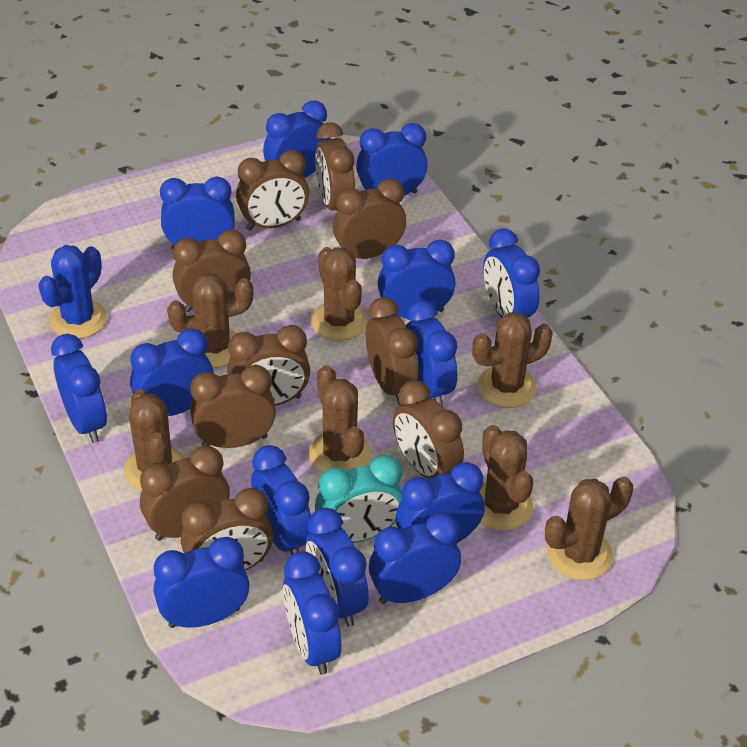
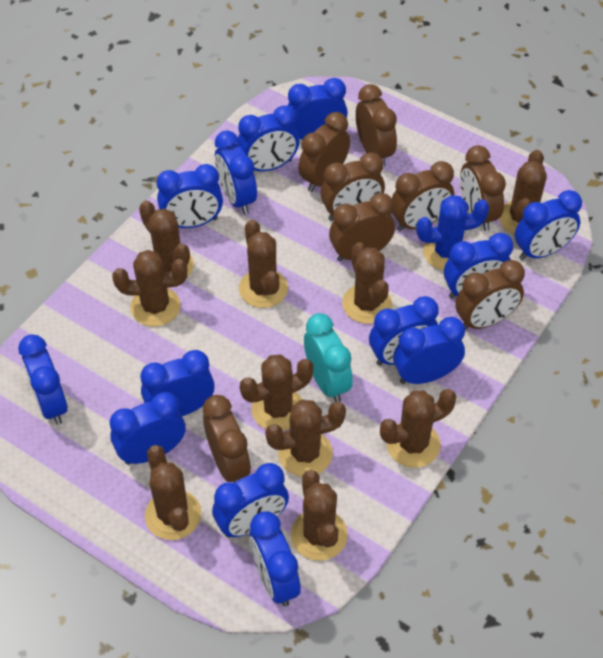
blue clock: 14 -> 13
brown cactus: 7 -> 10
brown clock: 10 -> 8

